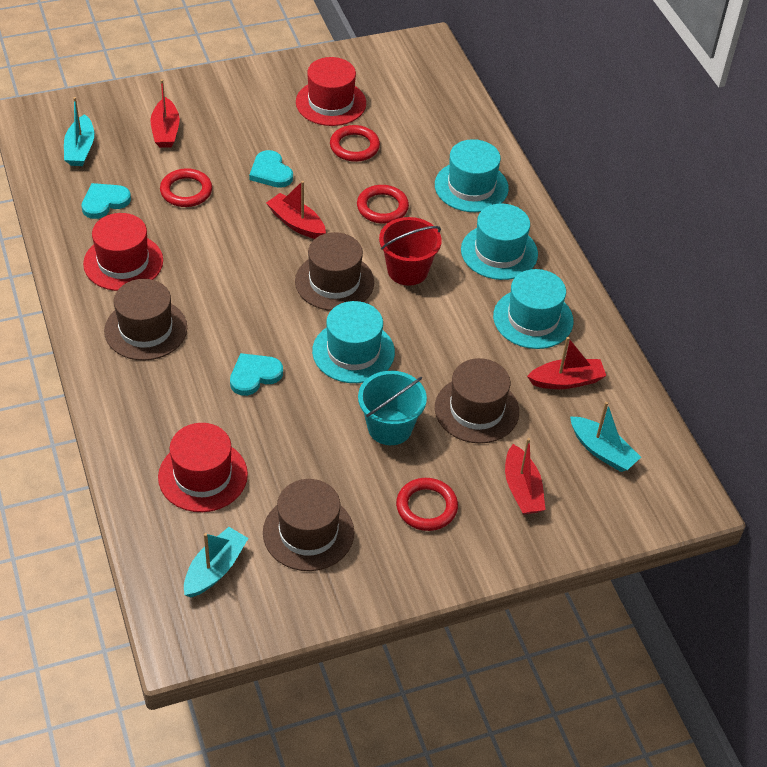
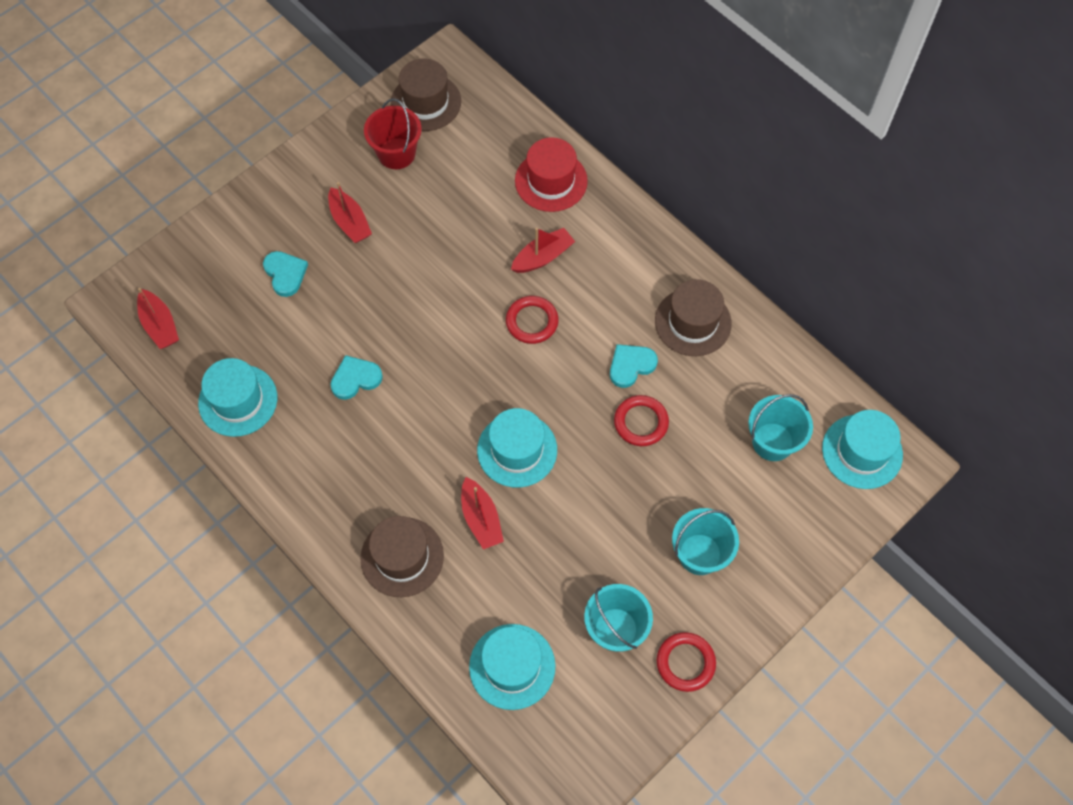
brown hat: 4 -> 3
red hat: 3 -> 1
red ring: 4 -> 3
turquoise boat: 3 -> 0
turquoise bucket: 1 -> 3

